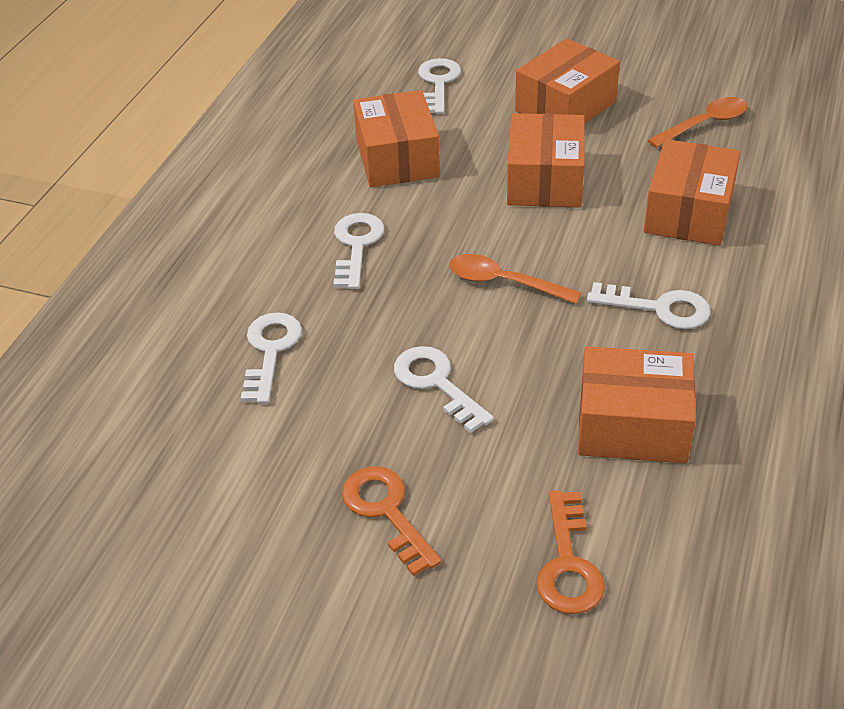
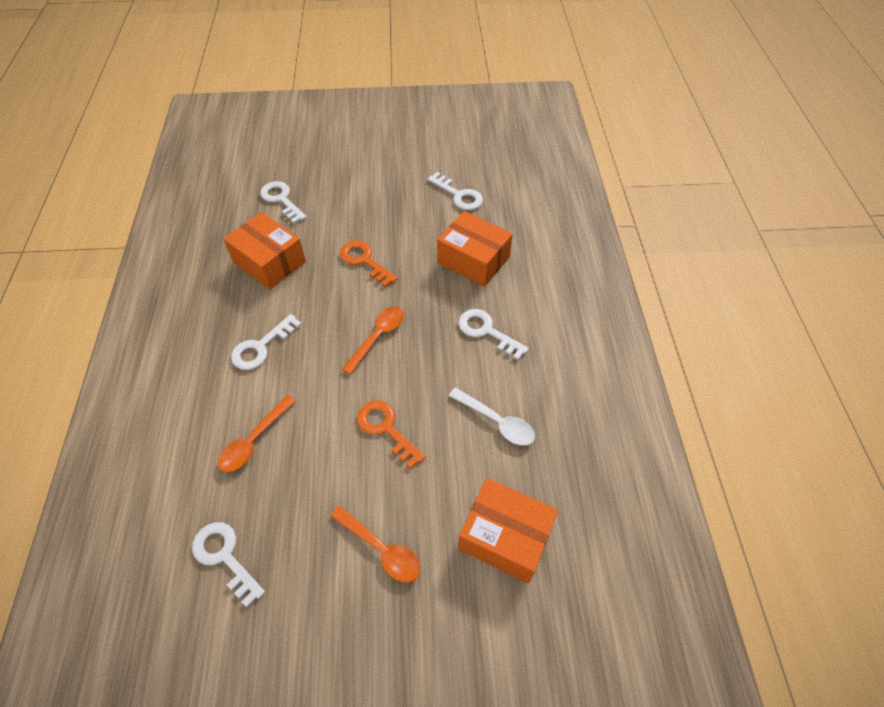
orange box: 5 -> 3
orange spoon: 2 -> 3
white spoon: 0 -> 1

